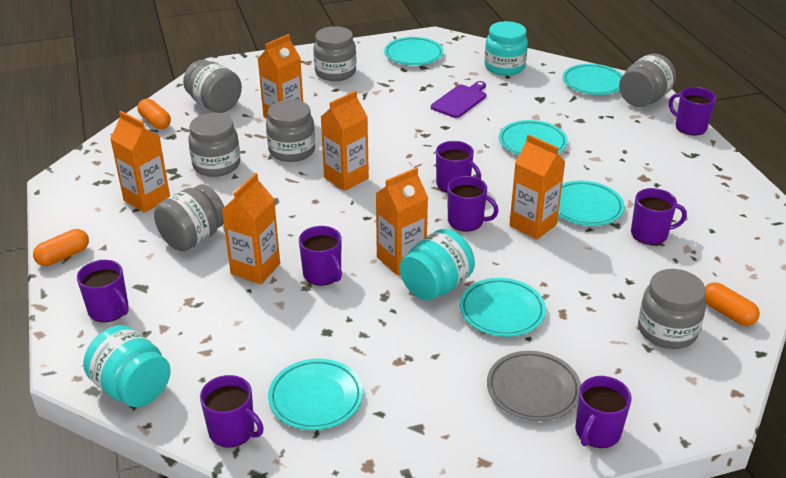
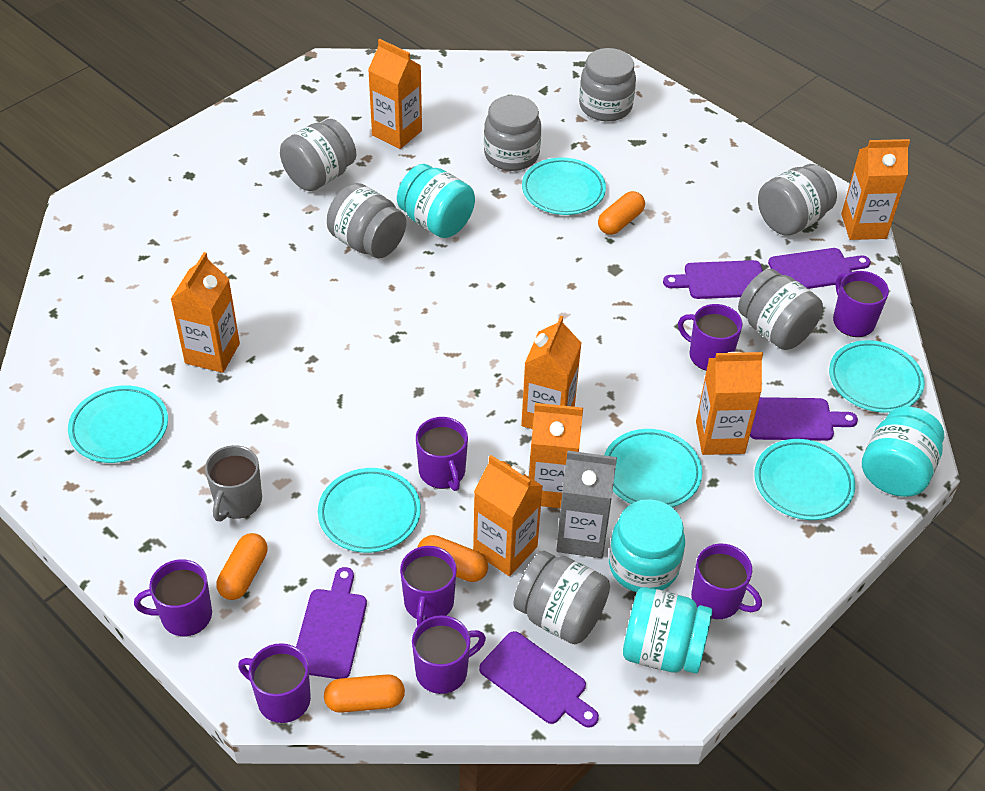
grey carton: 0 -> 1
grey mug: 0 -> 1
grey plate: 1 -> 0
orange capsule: 3 -> 4
orange carton: 6 -> 7
purple cutting board: 1 -> 5
turquoise jar: 3 -> 4

